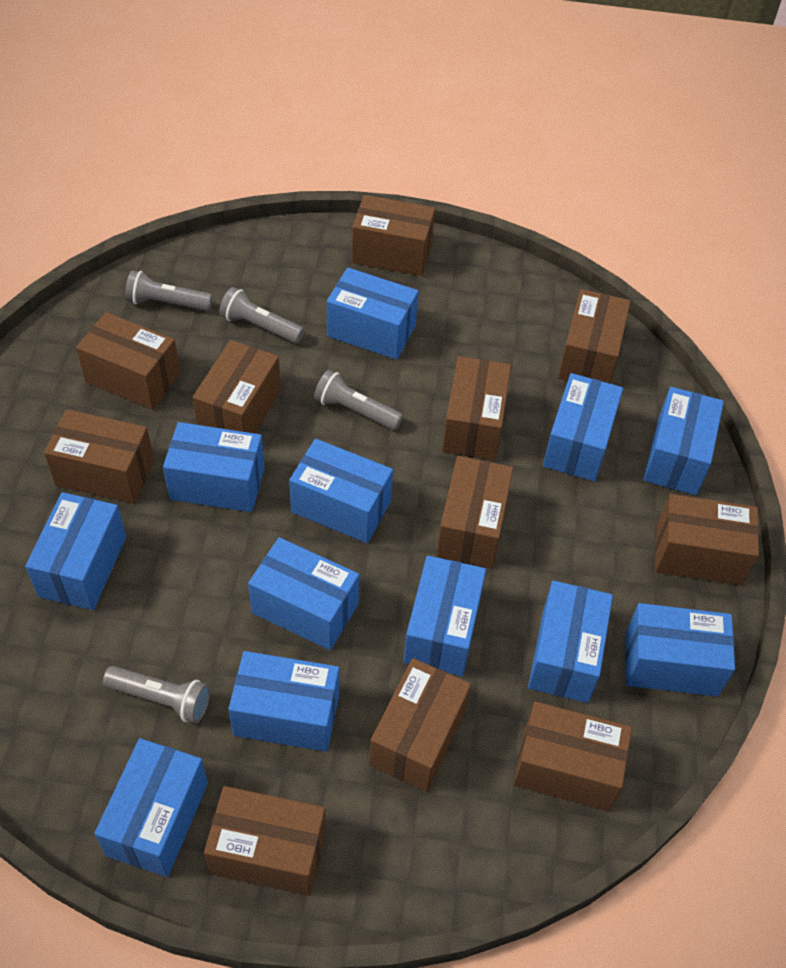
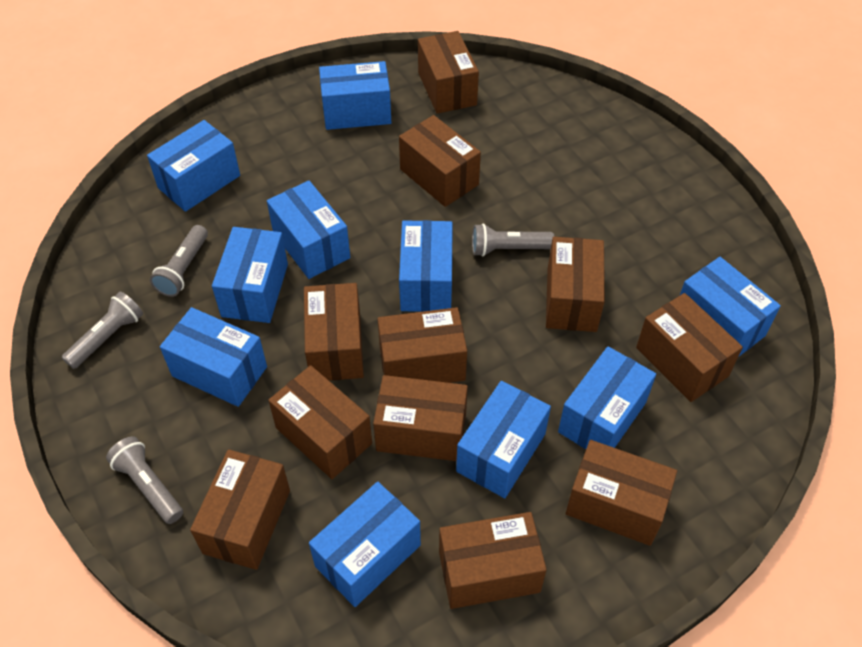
blue box: 12 -> 10

